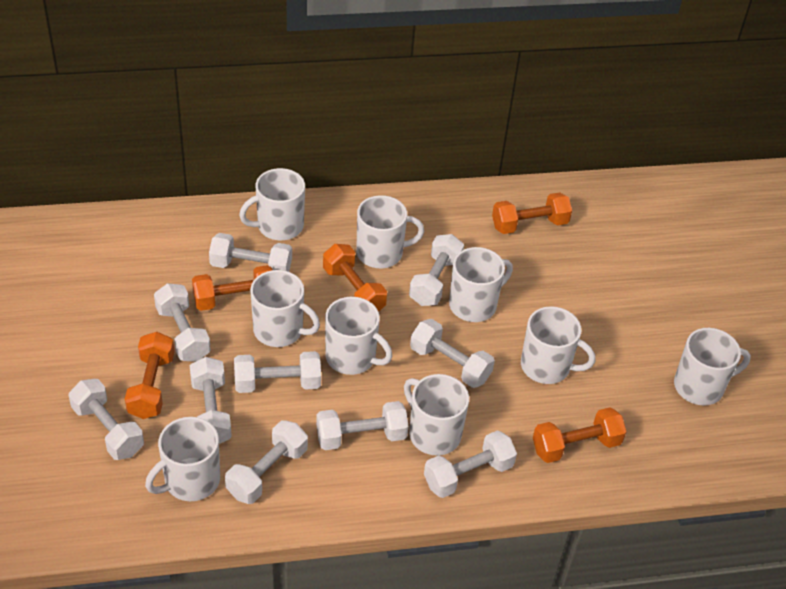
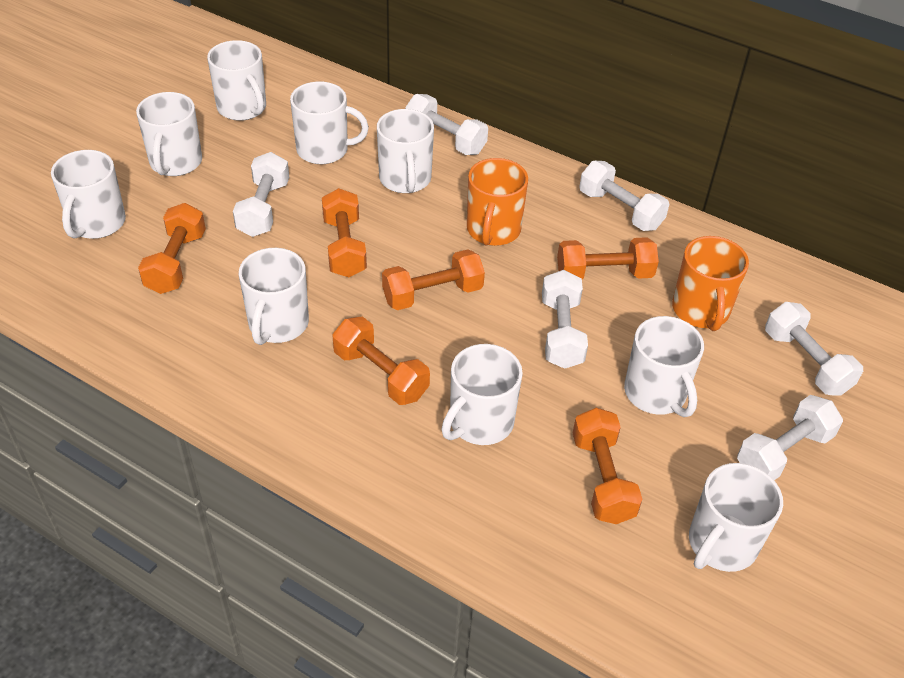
orange dumbbell: 5 -> 6
orange mug: 0 -> 2
white dumbbell: 10 -> 6

